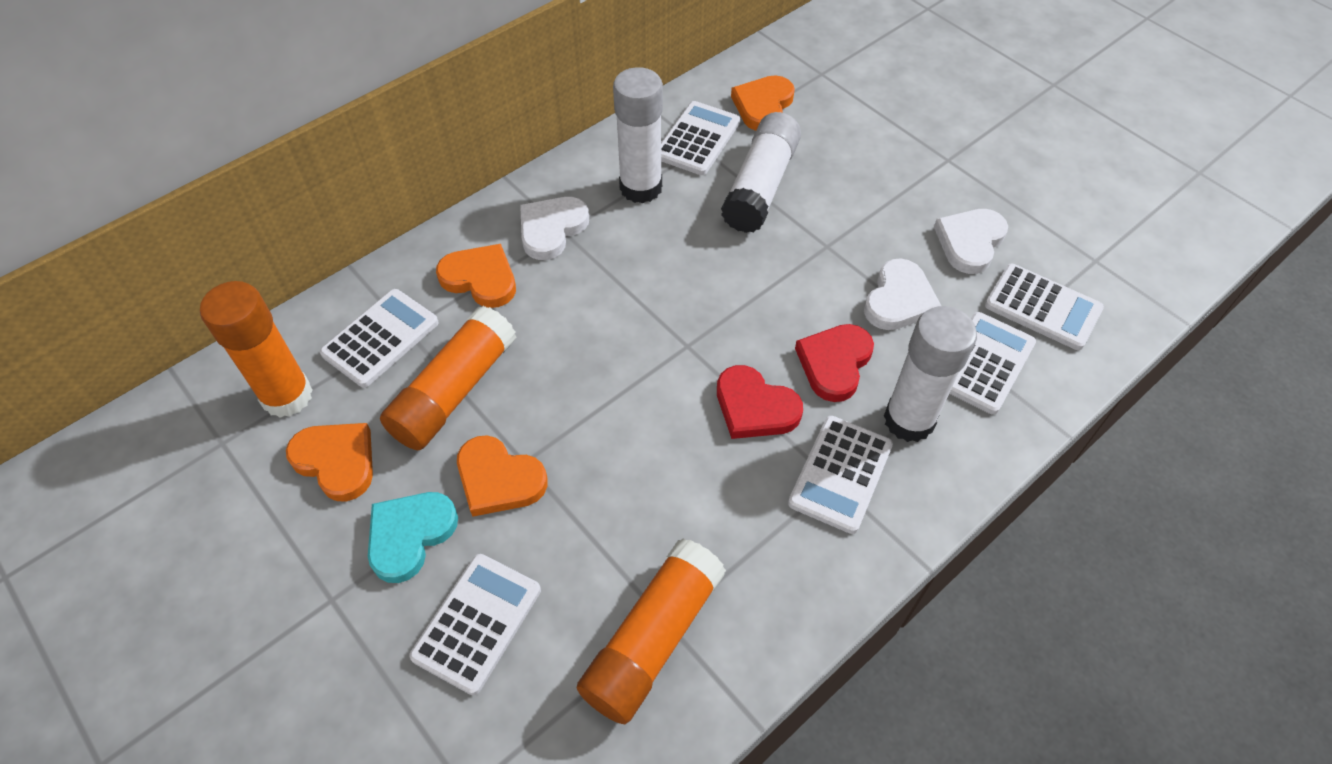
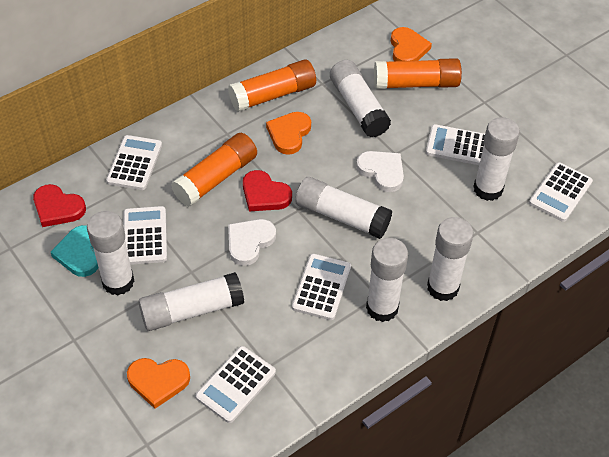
orange heart: 4 -> 3
white glue stick: 3 -> 7
white heart: 3 -> 2

